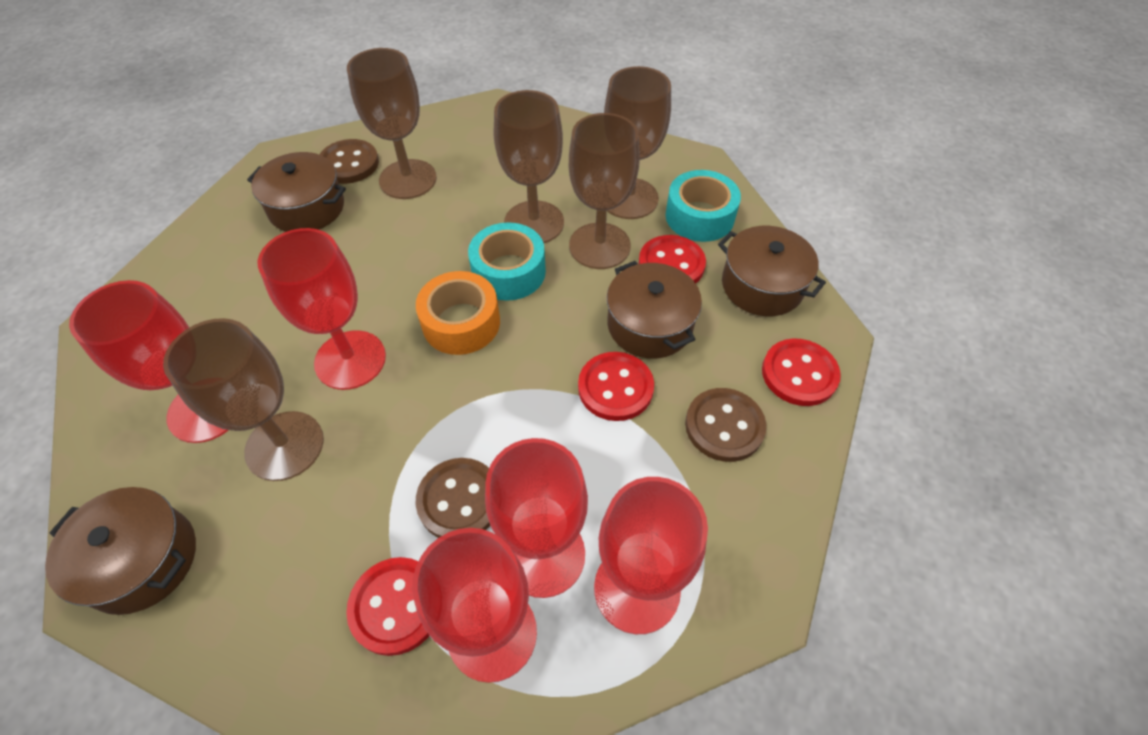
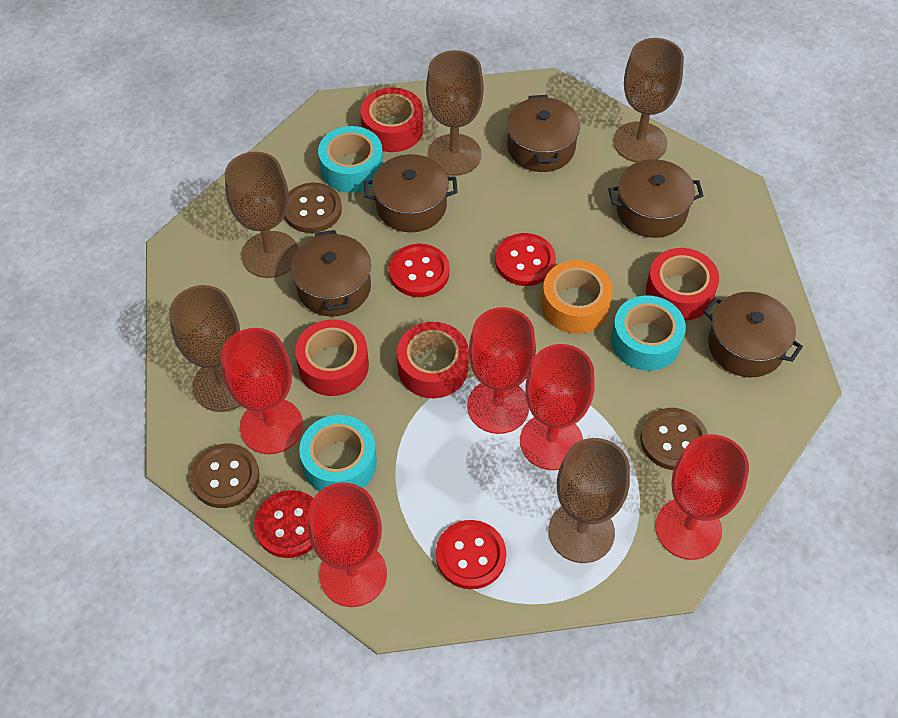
brown pot: 4 -> 5
red tape: 0 -> 4
turquoise tape: 2 -> 3

